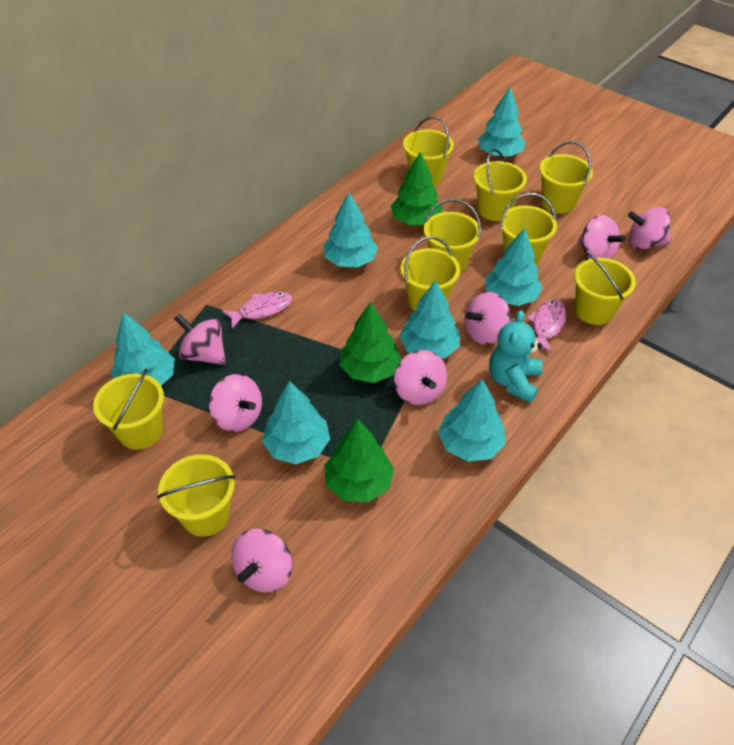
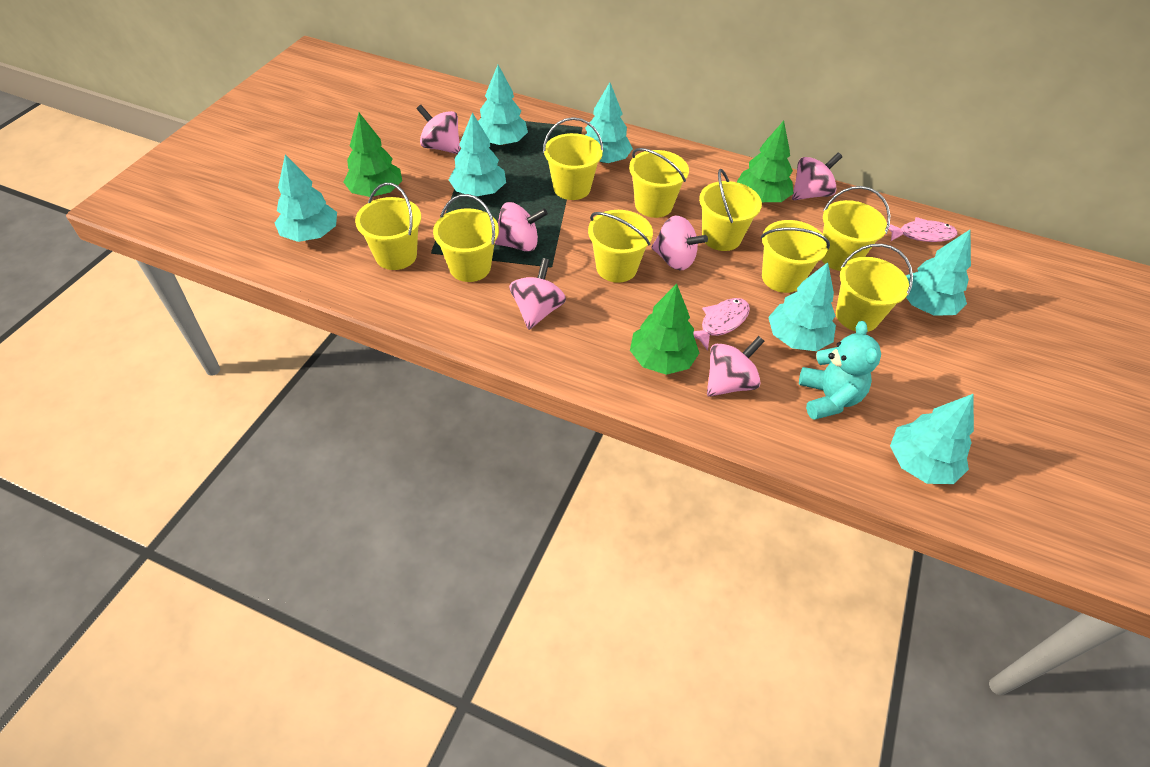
pink spinning top: 7 -> 6

